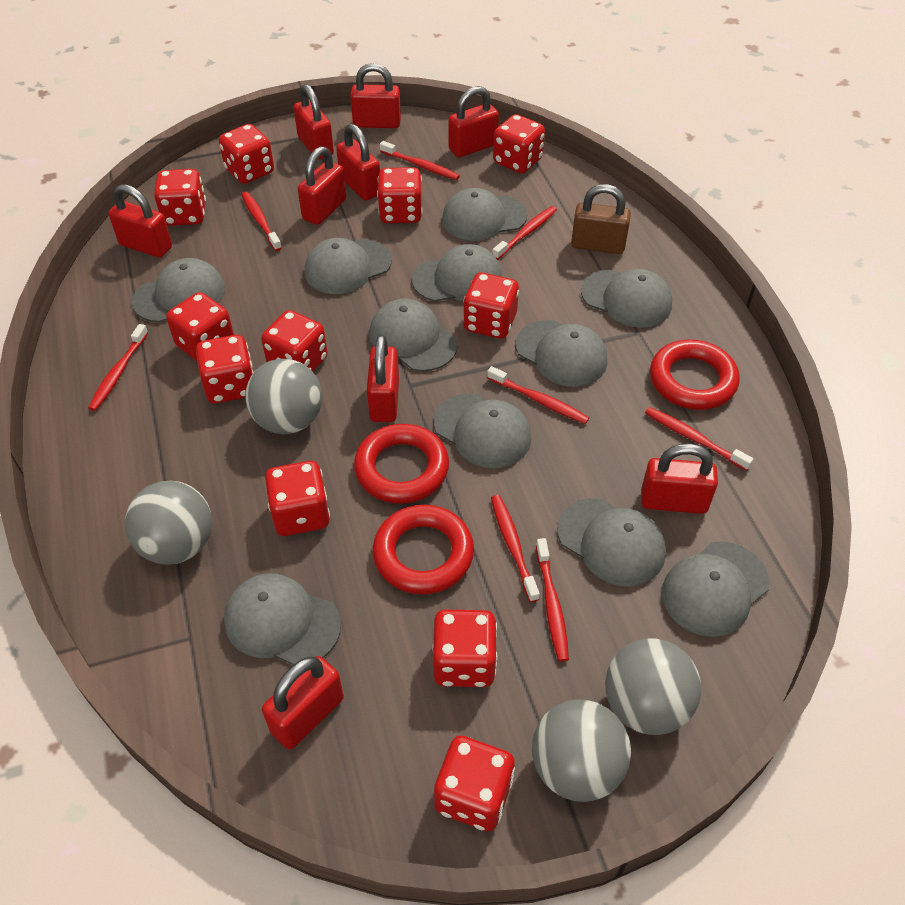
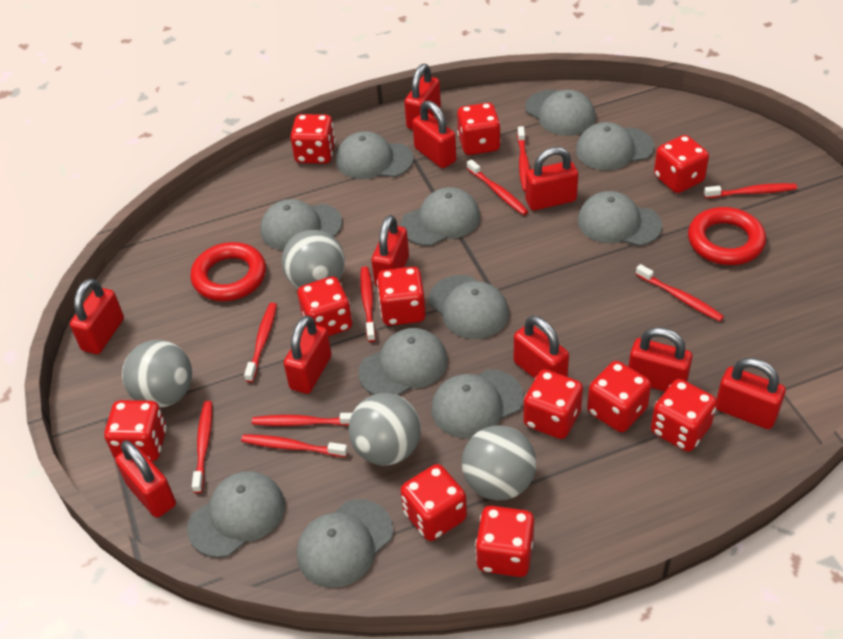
brown padlock: 1 -> 0
red padlock: 9 -> 10
red ring: 3 -> 2
red toothbrush: 8 -> 9

